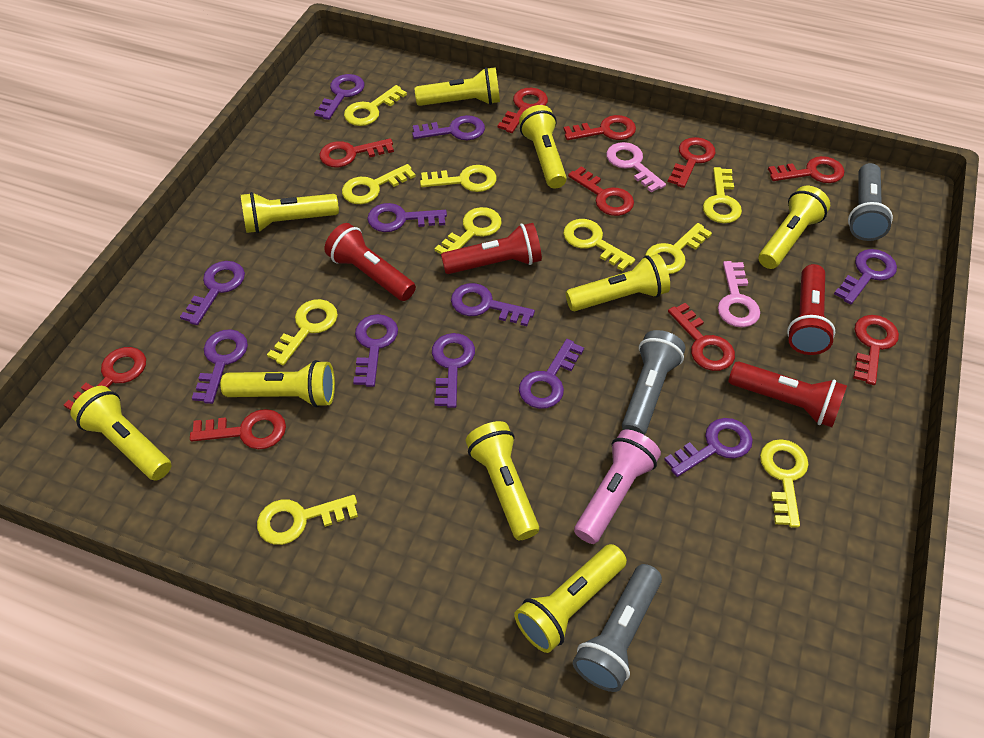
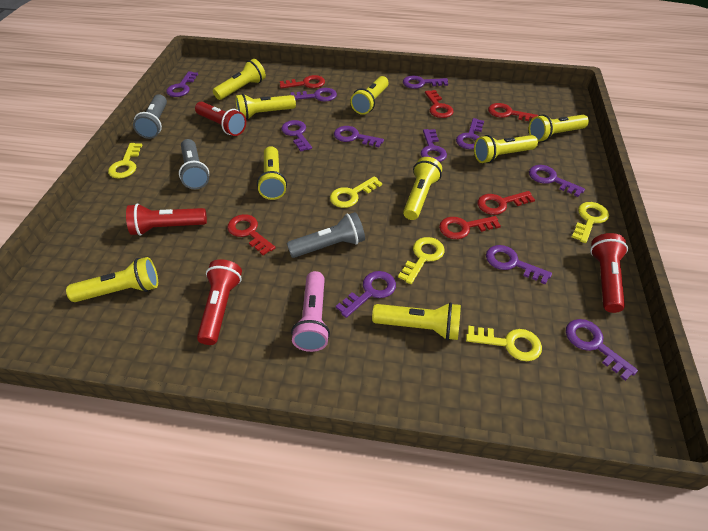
pink key: 2 -> 0
red key: 10 -> 6
yellow key: 10 -> 5

